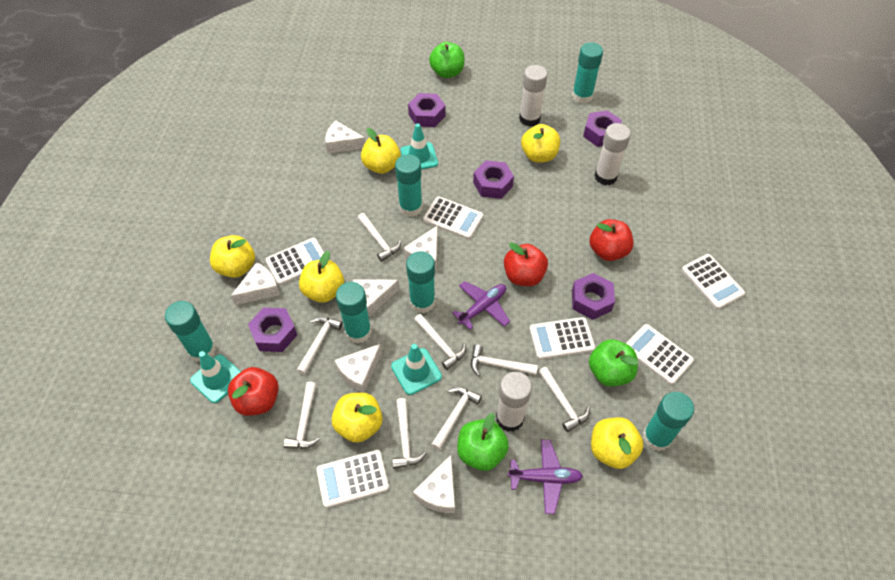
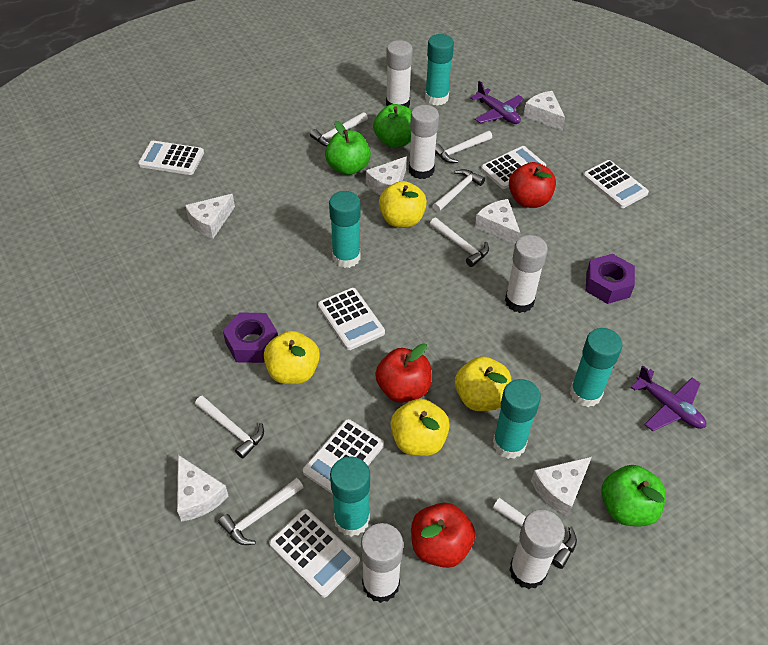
purple nut: 5 -> 2
turquoise glue stick: 6 -> 5
turquoise traffic cone: 3 -> 0
white glue stick: 3 -> 5
white hammer: 8 -> 7
yellow apple: 6 -> 4

